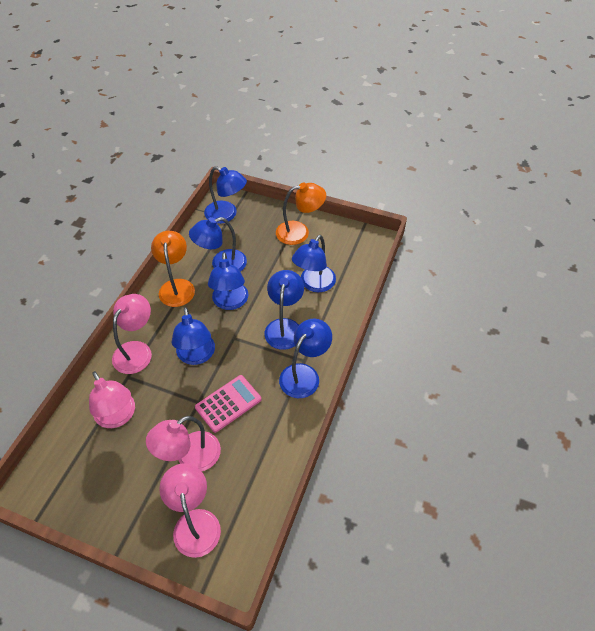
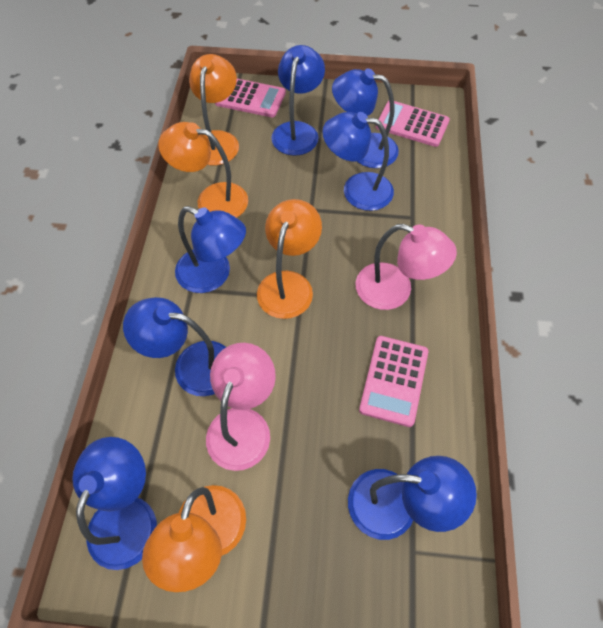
orange lamp: 2 -> 4
pink calculator: 1 -> 3
pink lamp: 4 -> 2

